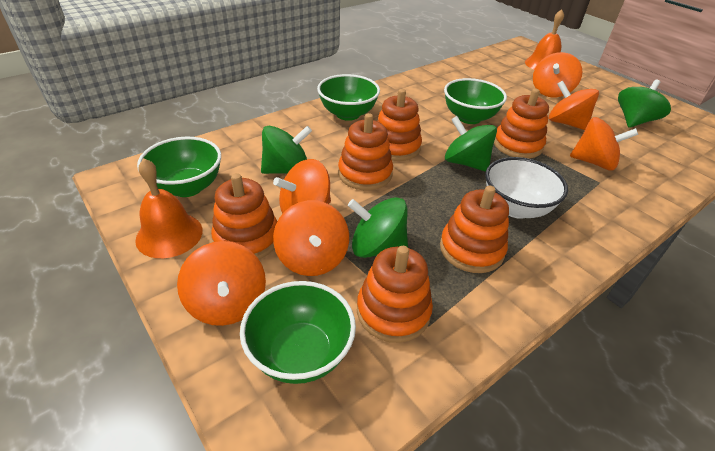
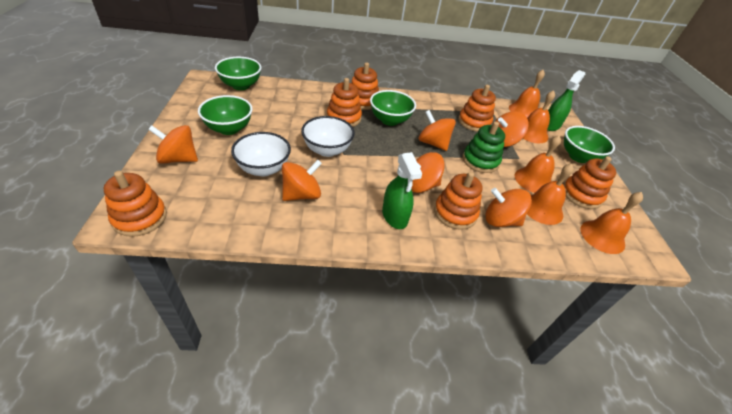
green spinning top: 4 -> 0
green spray bottle: 0 -> 2
green stacking toy: 0 -> 1
orange bell: 2 -> 5
white bowl: 1 -> 2

